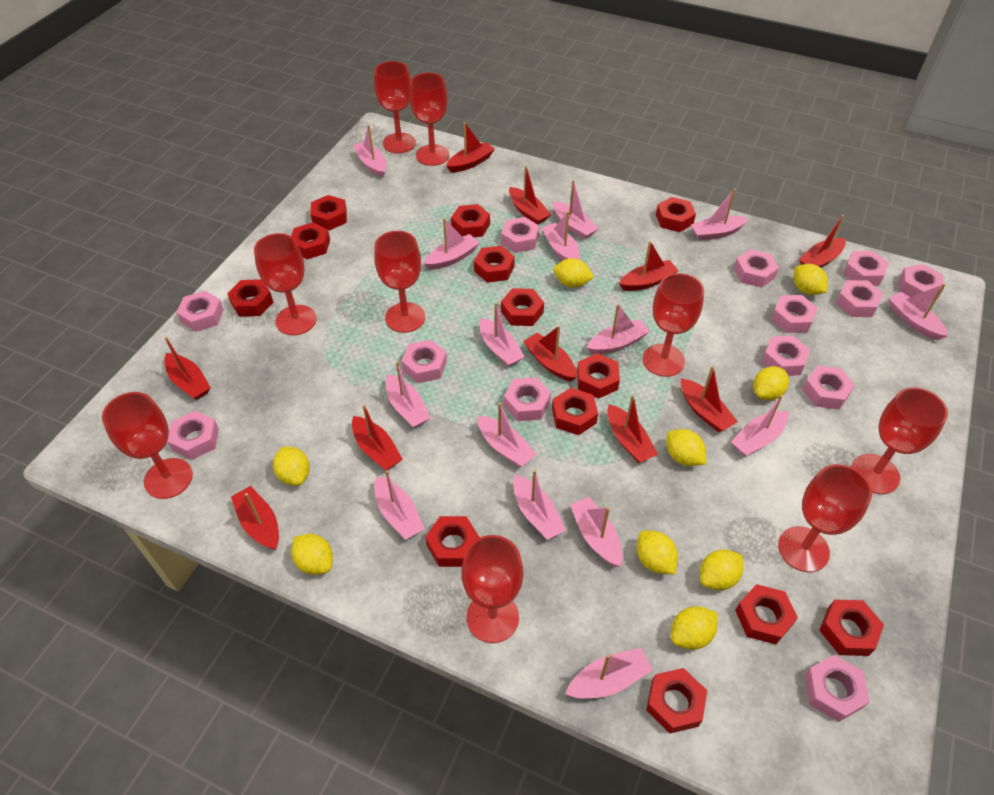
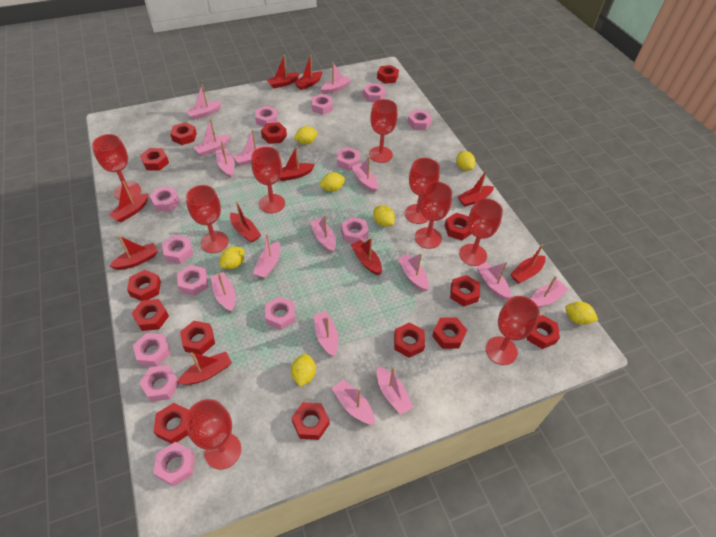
red nut: 13 -> 14
yellow lemon: 9 -> 7

